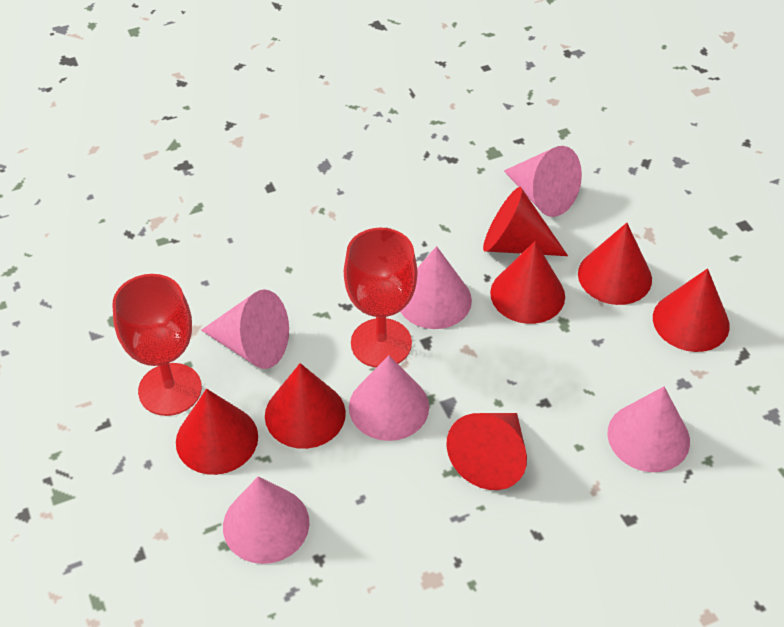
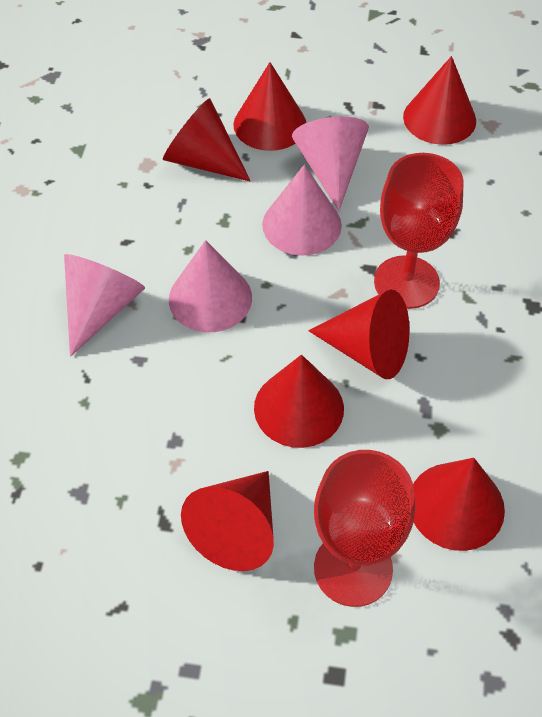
pink cone: 6 -> 4

